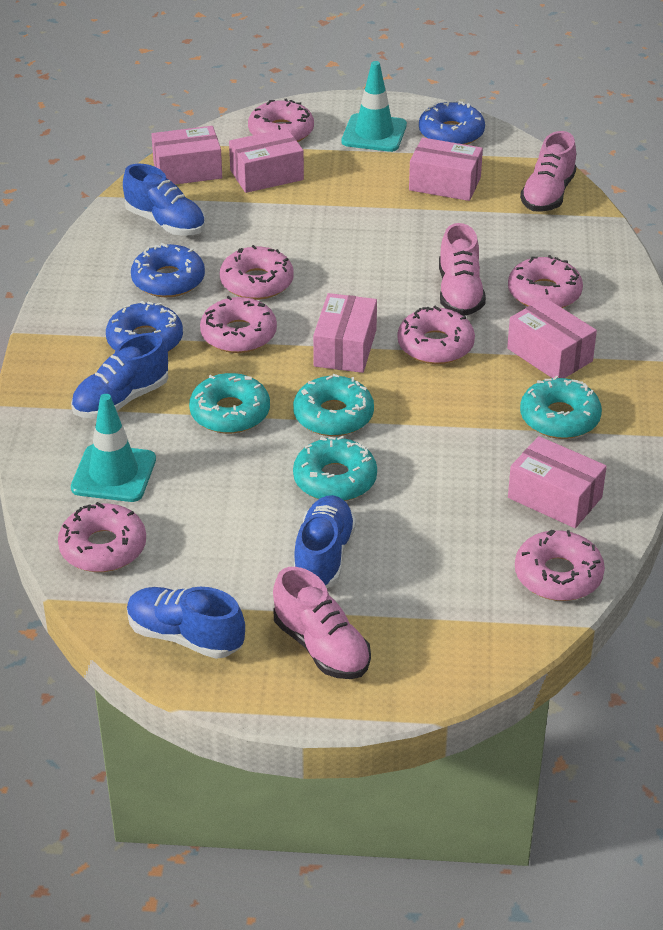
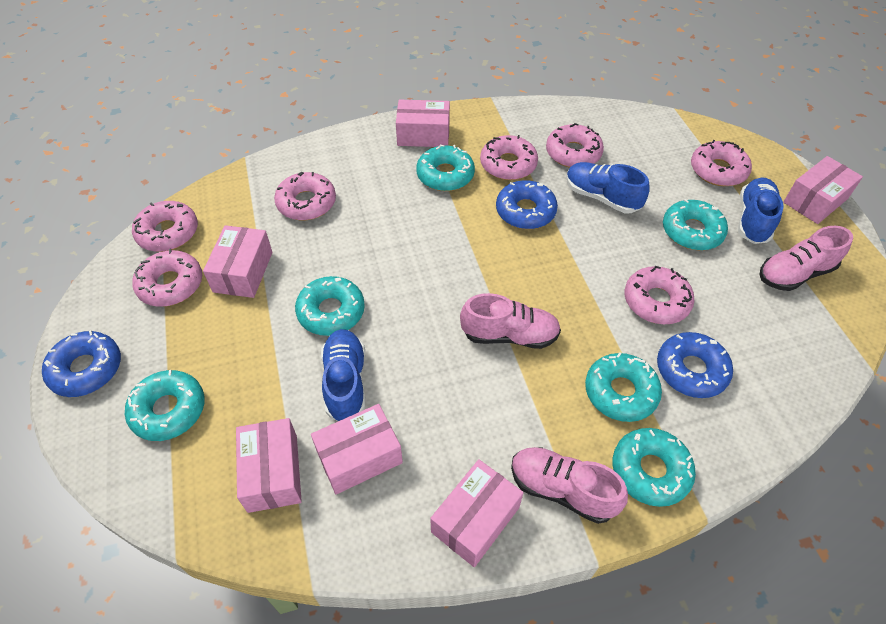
blue shoe: 4 -> 3
turquoise donut: 4 -> 6
turquoise traffic cone: 2 -> 0

